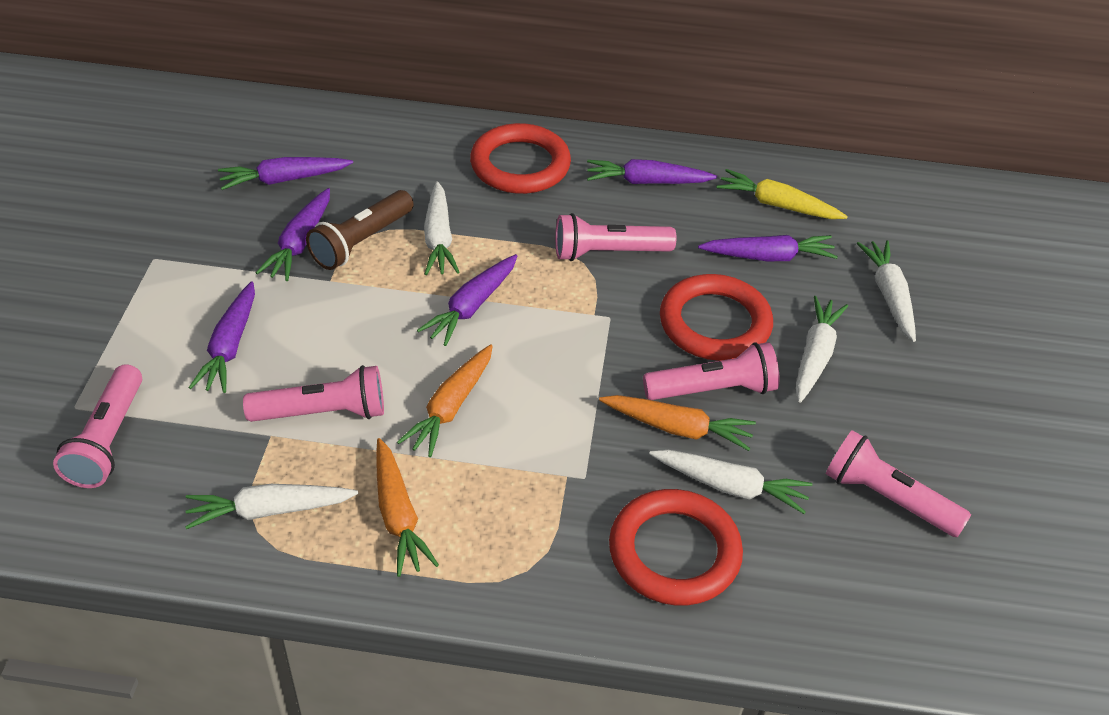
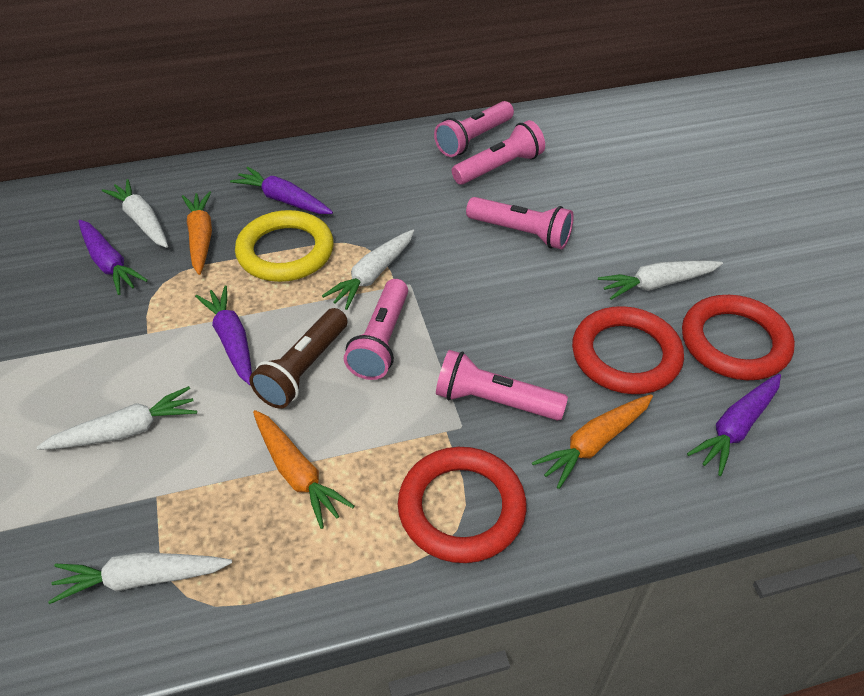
purple carrot: 6 -> 4
yellow carrot: 1 -> 0
yellow ring: 0 -> 1

